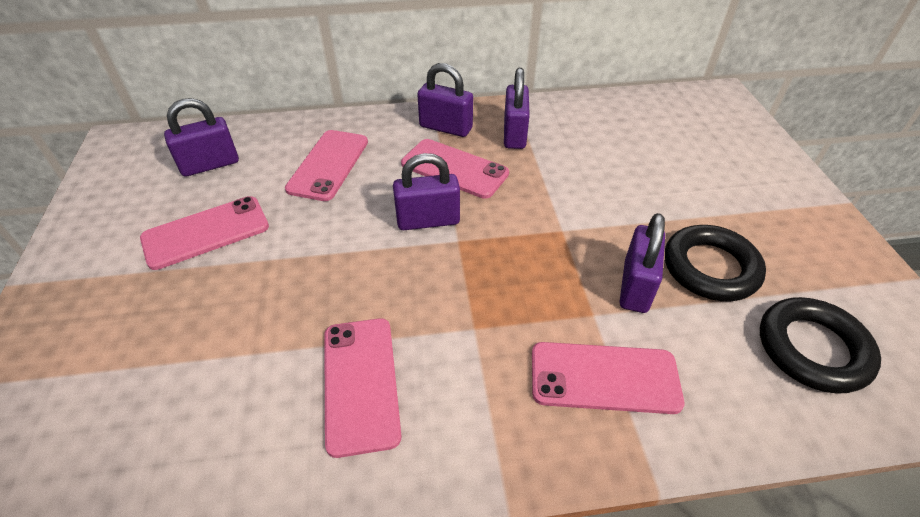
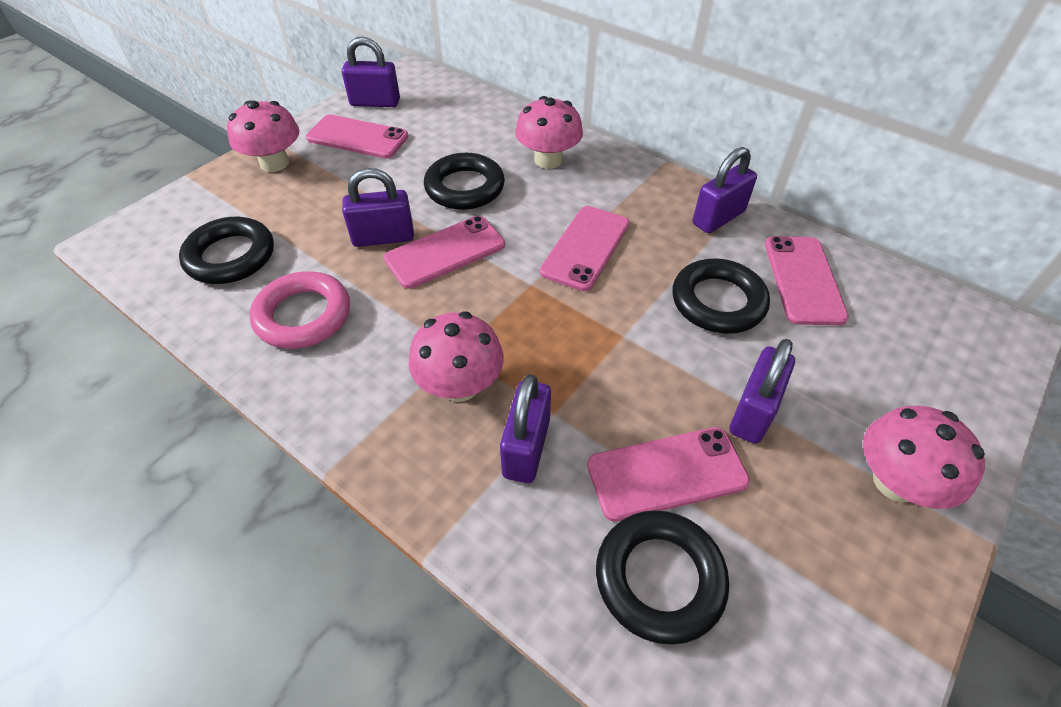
black ring: 2 -> 4
pink mushroom: 0 -> 4
pink ring: 0 -> 1

